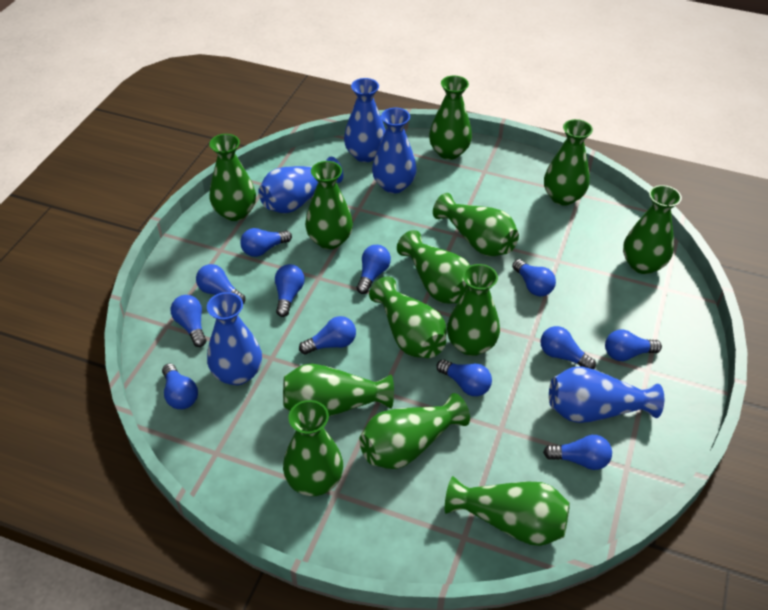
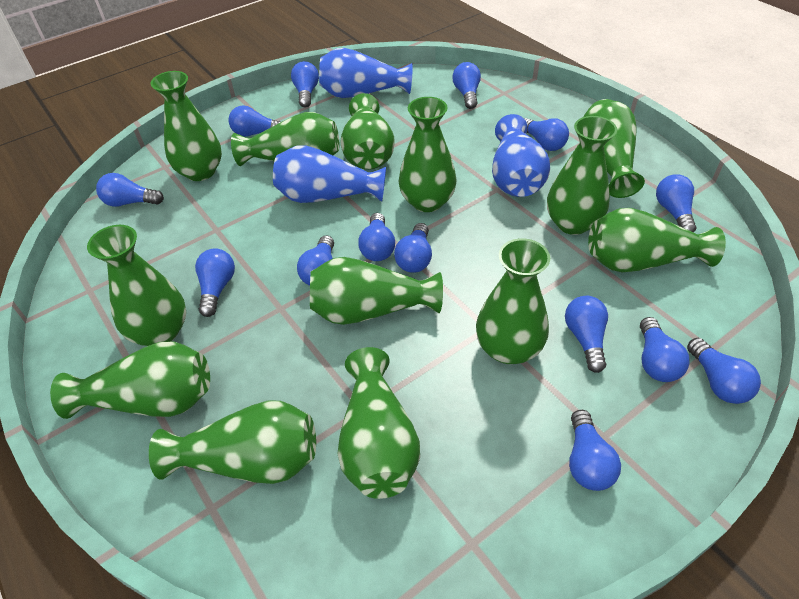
blue light bulb: 12 -> 14
blue vase: 5 -> 3

